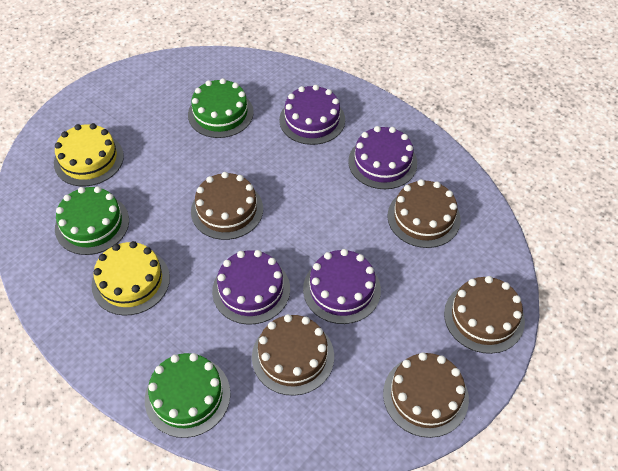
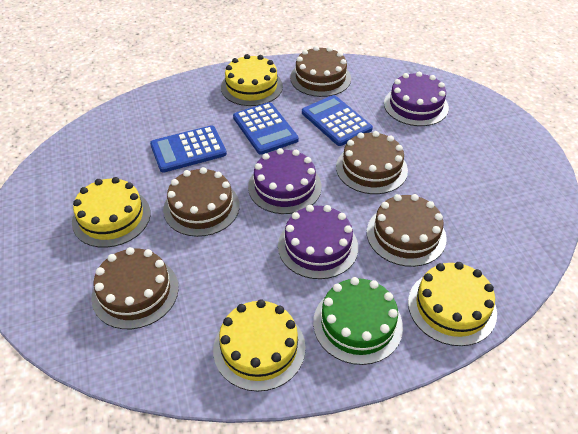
blue calculator: 0 -> 3
green cake: 3 -> 1
purple cake: 4 -> 3
yellow cake: 2 -> 4

